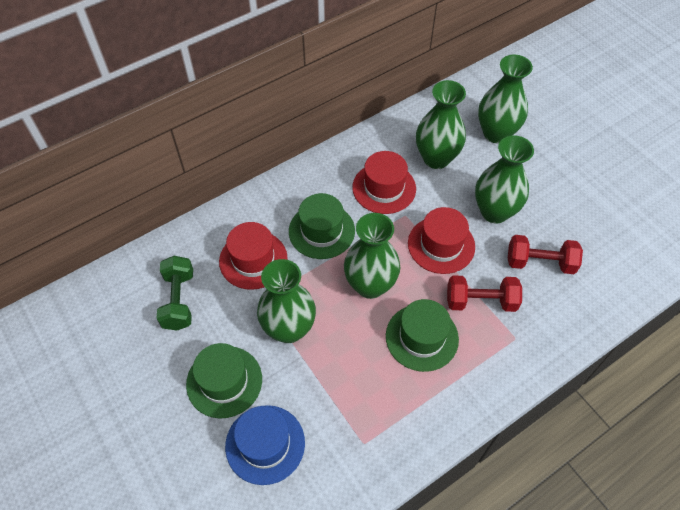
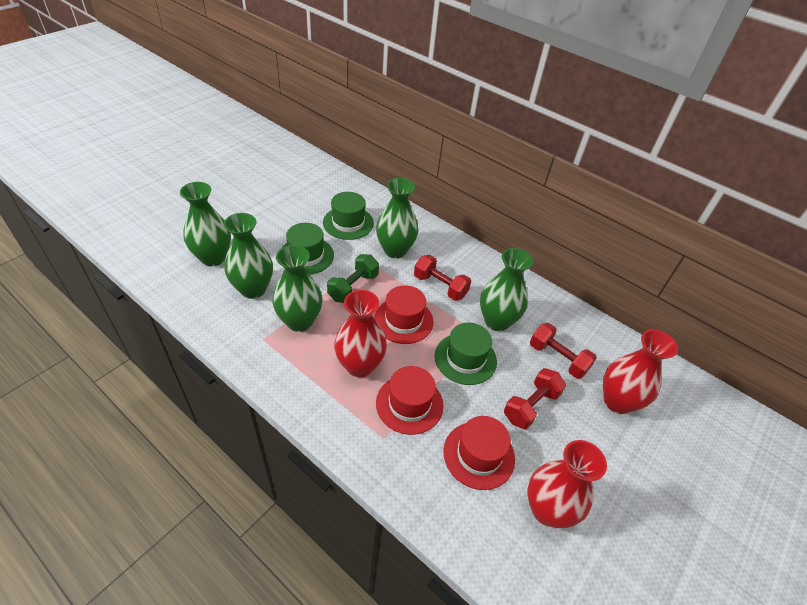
blue hat: 1 -> 0
red dumbbell: 2 -> 3
red vase: 0 -> 3

